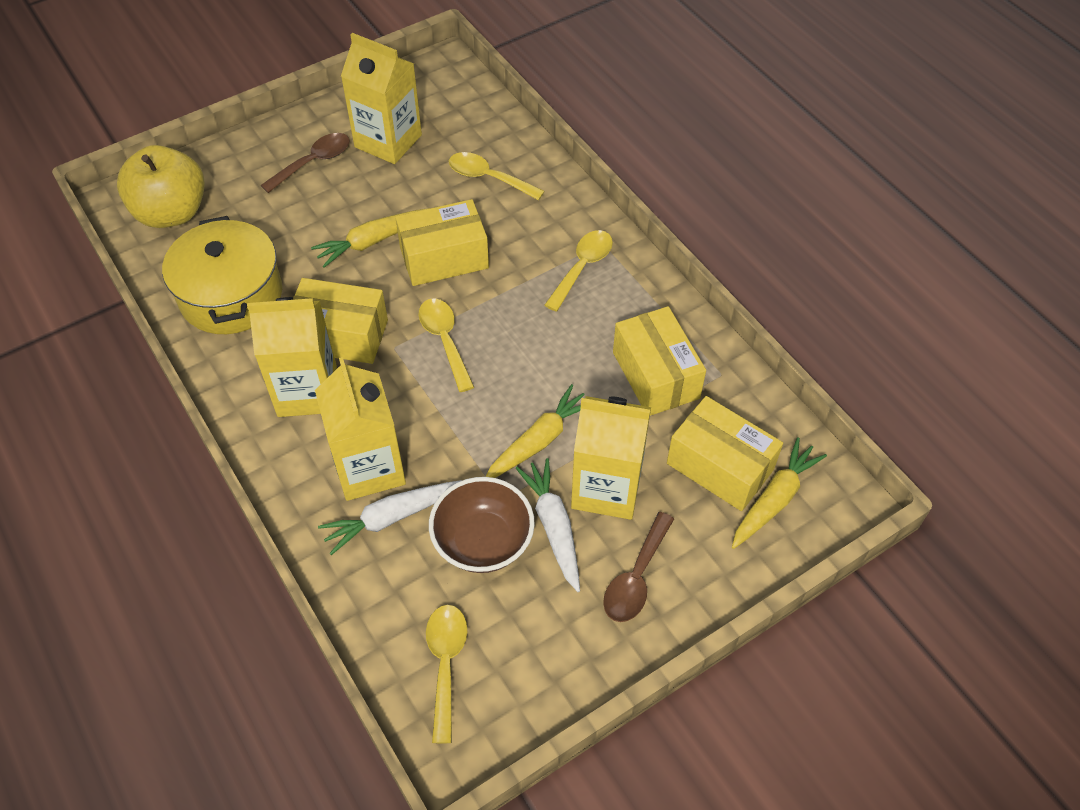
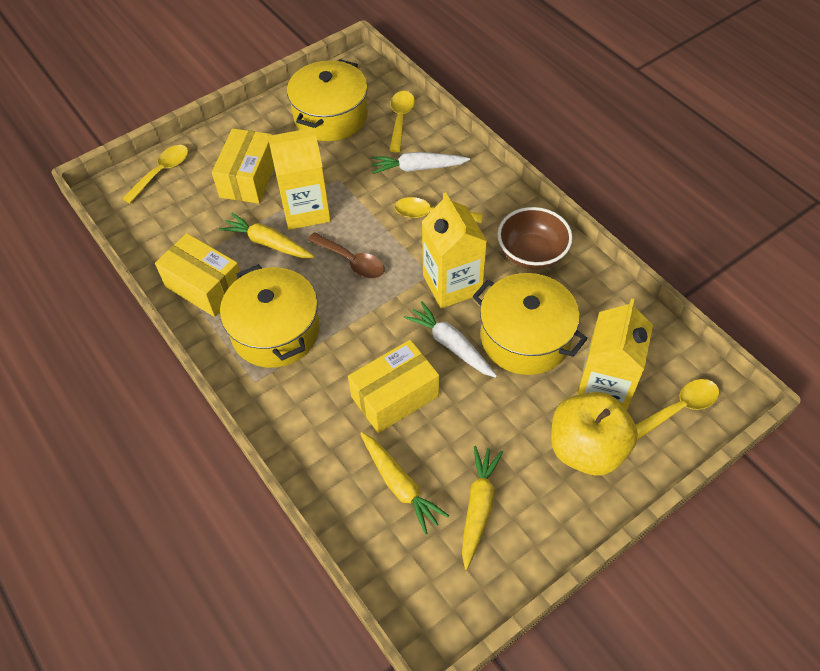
brown spoon: 2 -> 1
yellow box: 4 -> 3
yellow carton: 4 -> 3
yellow pot: 1 -> 3

